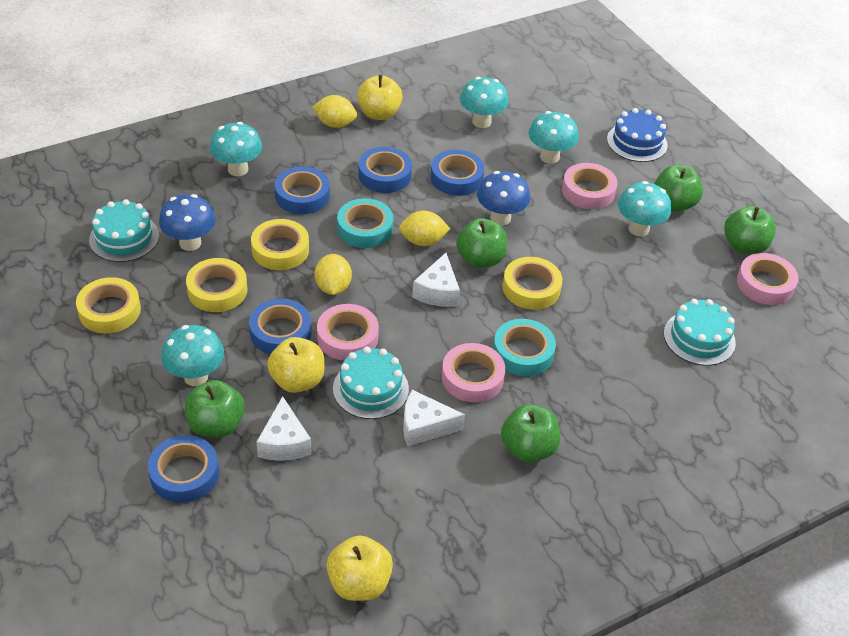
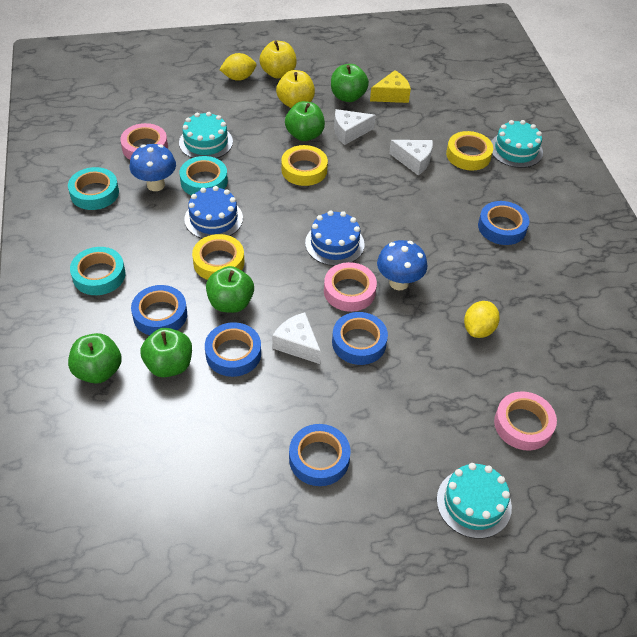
blue cake: 1 -> 2
pink tape: 4 -> 3
turquoise mushroom: 5 -> 0
turquoise tape: 2 -> 3
yellow apple: 3 -> 2
yellow cheese: 0 -> 1
yellow lemon: 3 -> 2
yellow tape: 4 -> 3

